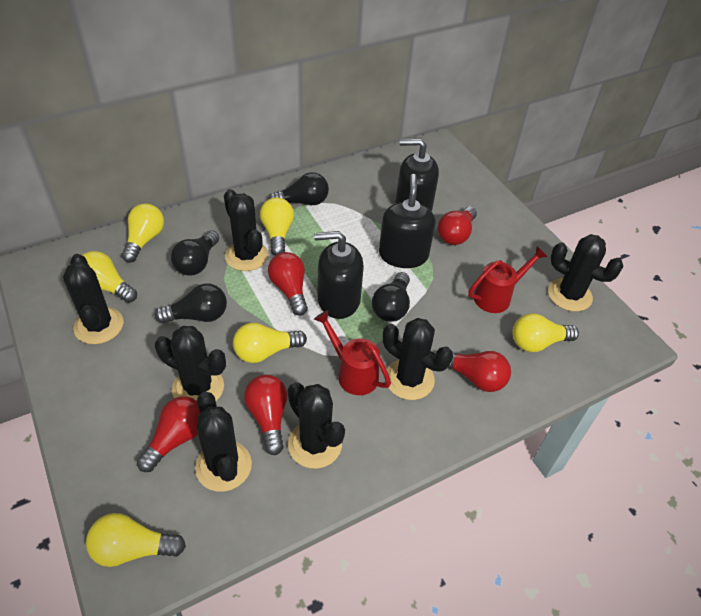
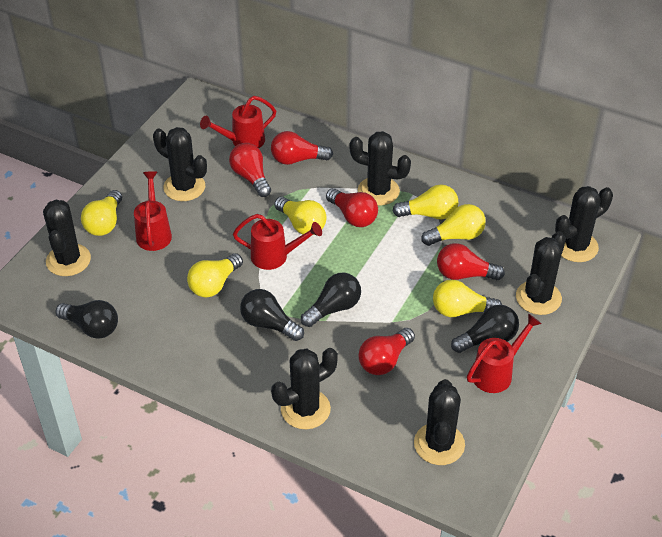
black soap dispenser: 3 -> 0
red watering can: 2 -> 4

